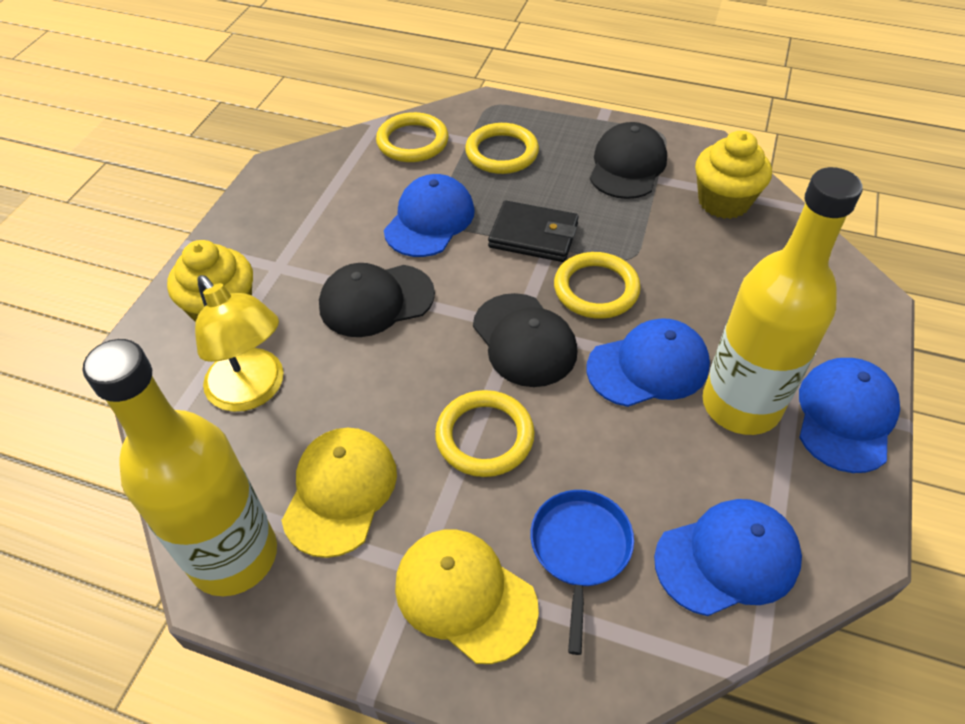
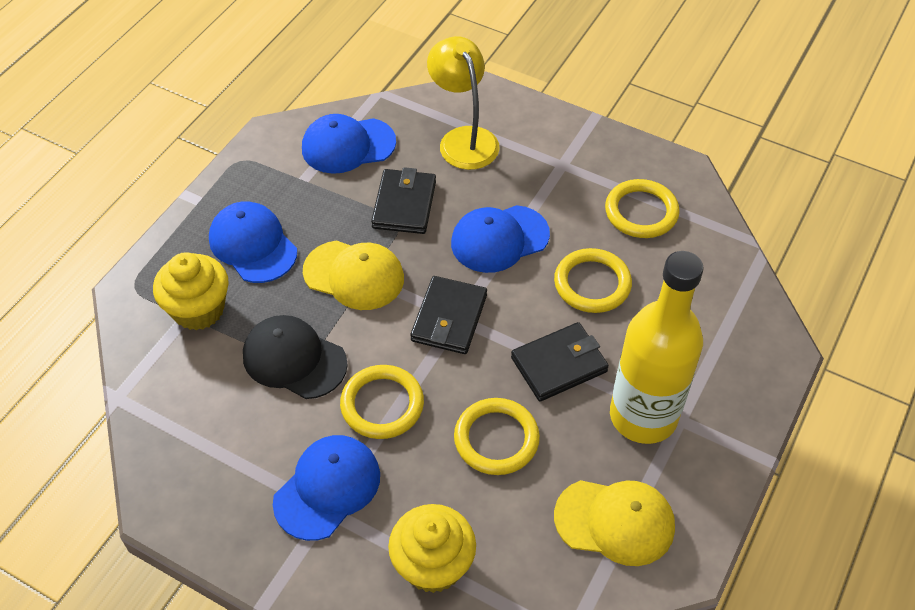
black cap: 3 -> 1
black wallet: 1 -> 3
blue pan: 1 -> 0
yellow bottle: 2 -> 1

